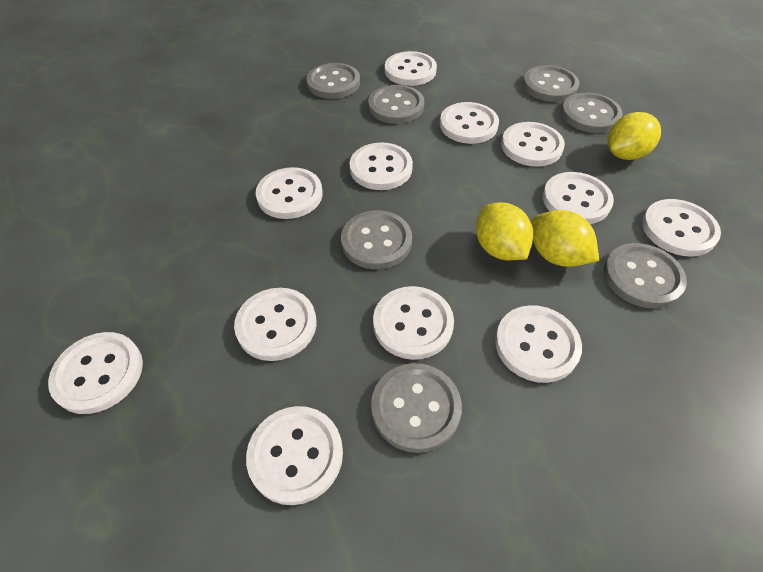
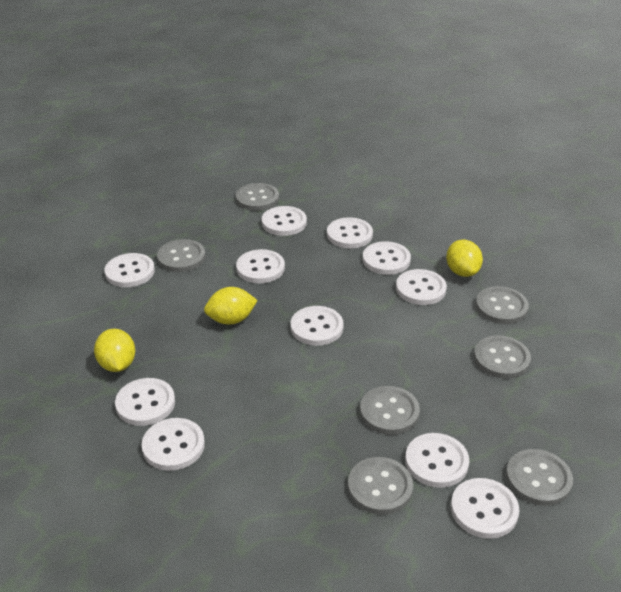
white button: 12 -> 11

